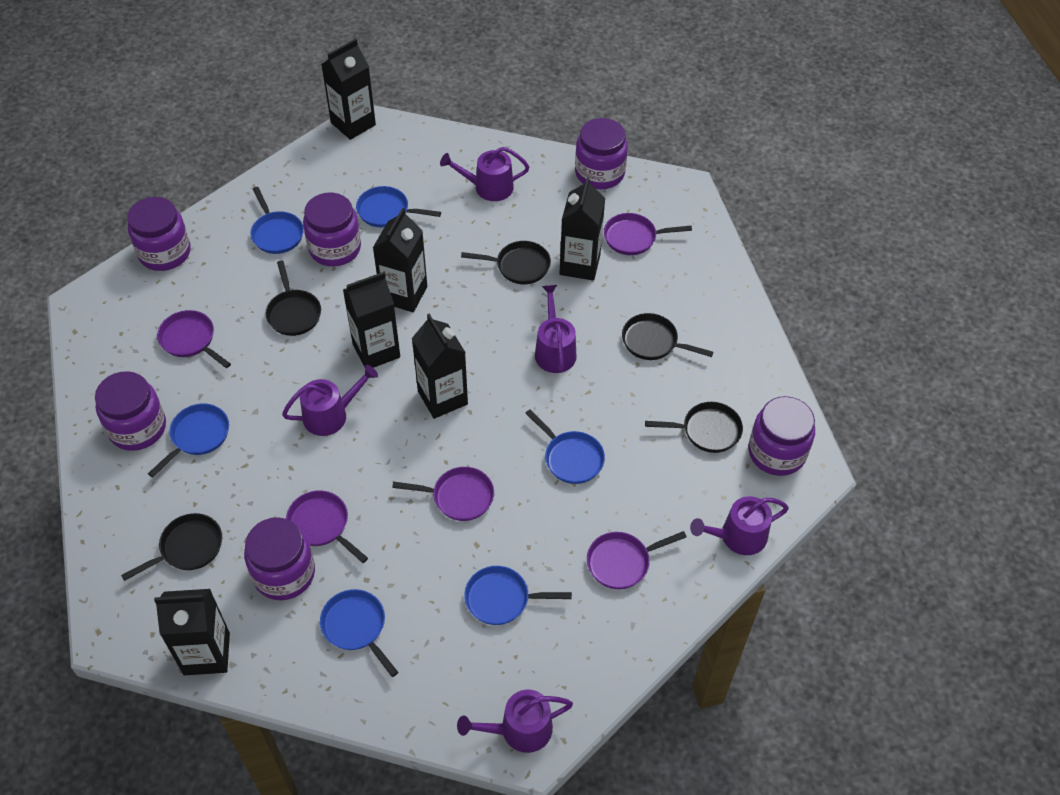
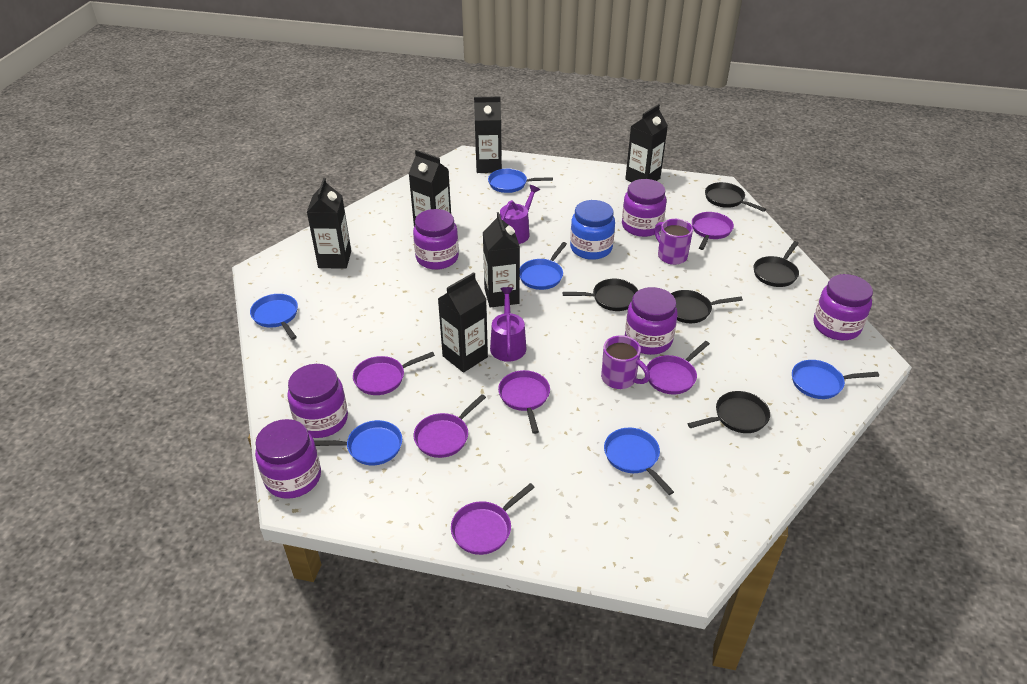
blue jar: 0 -> 1
purple mug: 0 -> 2
purple pan: 5 -> 6
purple watering can: 5 -> 2

